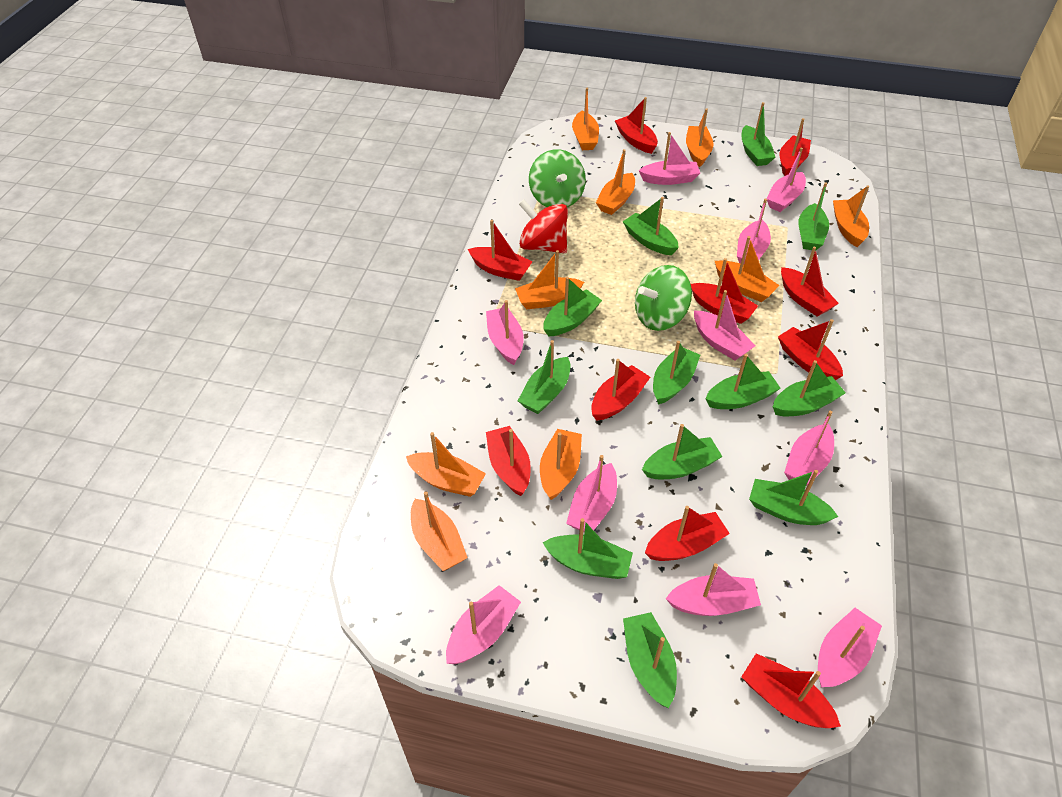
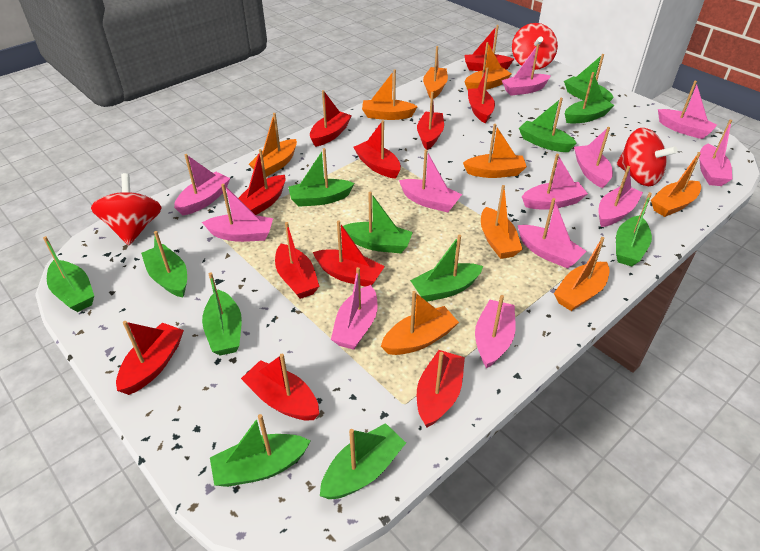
green spinning top: 2 -> 0
pink boat: 10 -> 12
red boat: 10 -> 11
red spinning top: 1 -> 3

